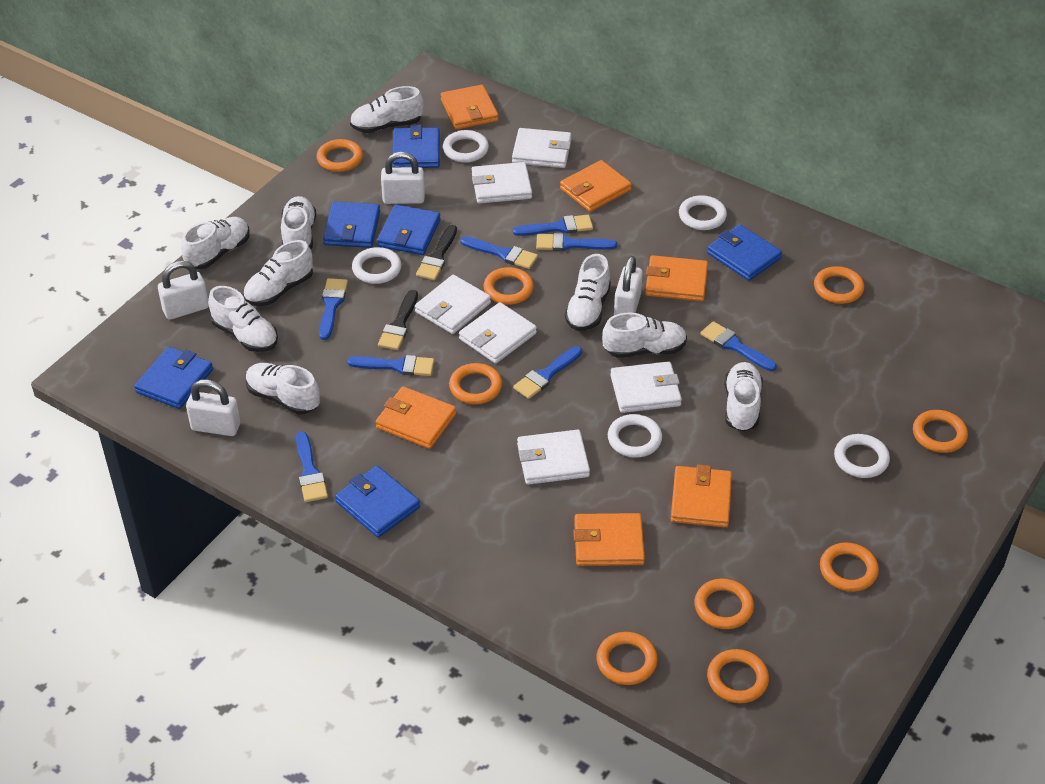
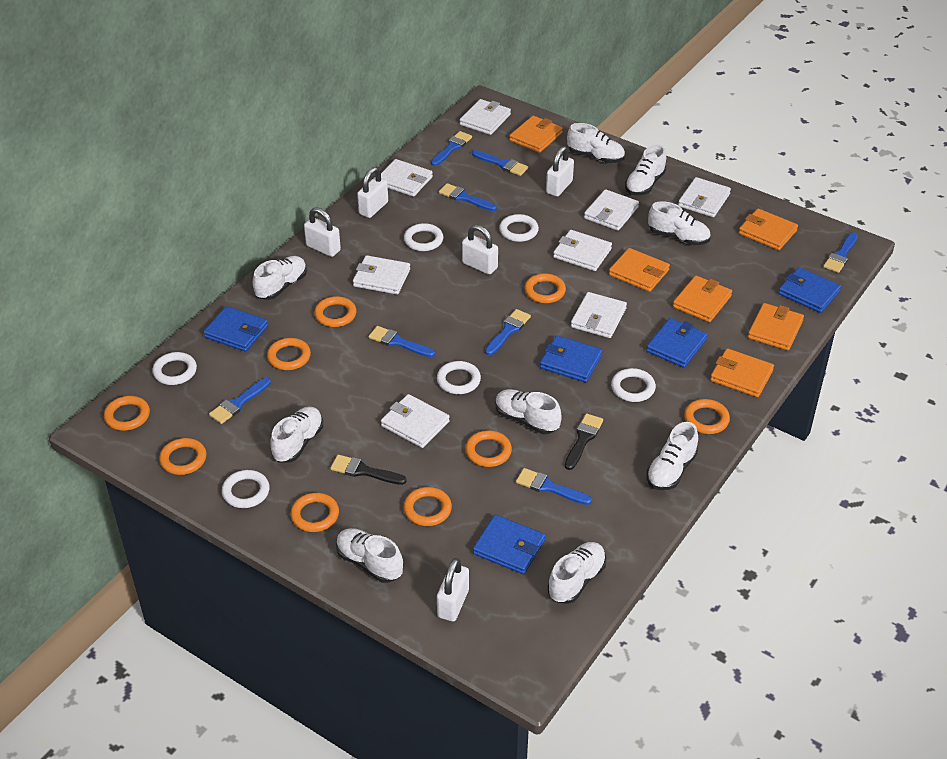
blue wallet: 6 -> 5
white padlock: 4 -> 5
white ring: 5 -> 6
white wallet: 6 -> 8

